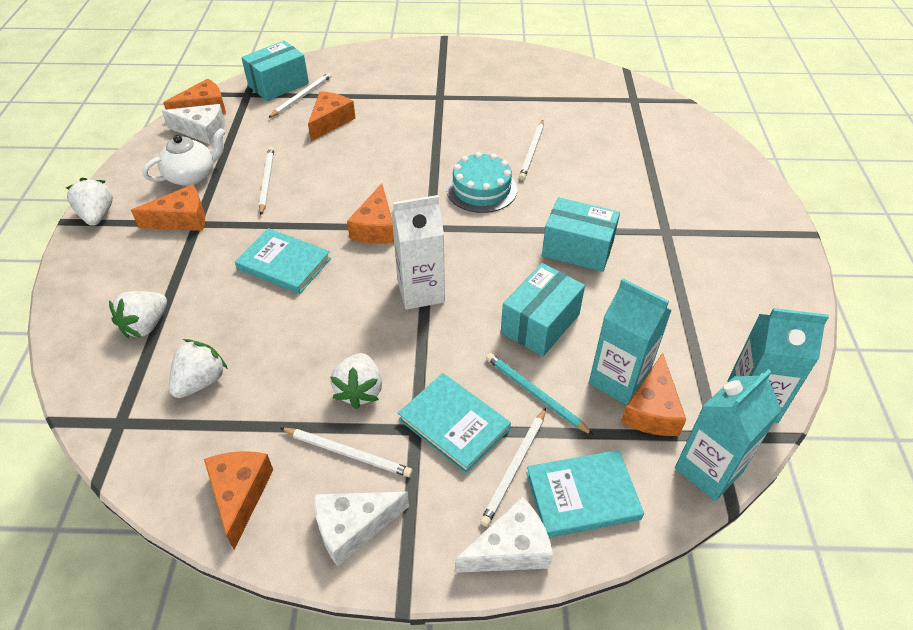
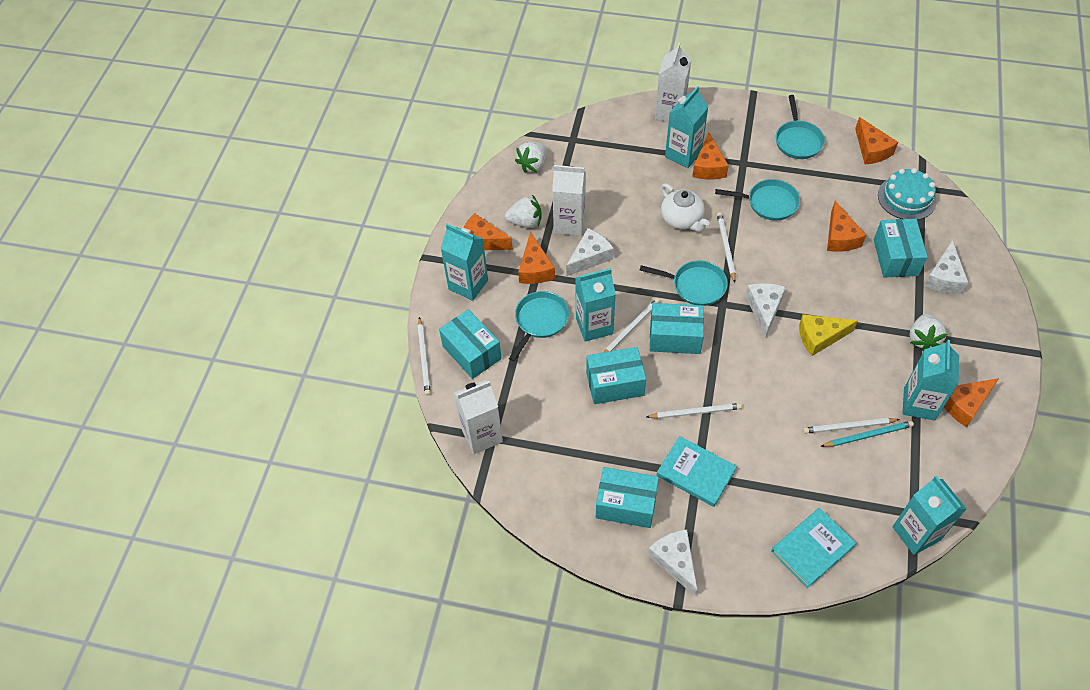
turquoise book: 3 -> 2
turquoise box: 3 -> 5
turquoise carton: 3 -> 5
turquoise pan: 0 -> 4
white carton: 1 -> 3
white cheese: 3 -> 4
white strawberry: 4 -> 3
yellow cheese: 0 -> 1

